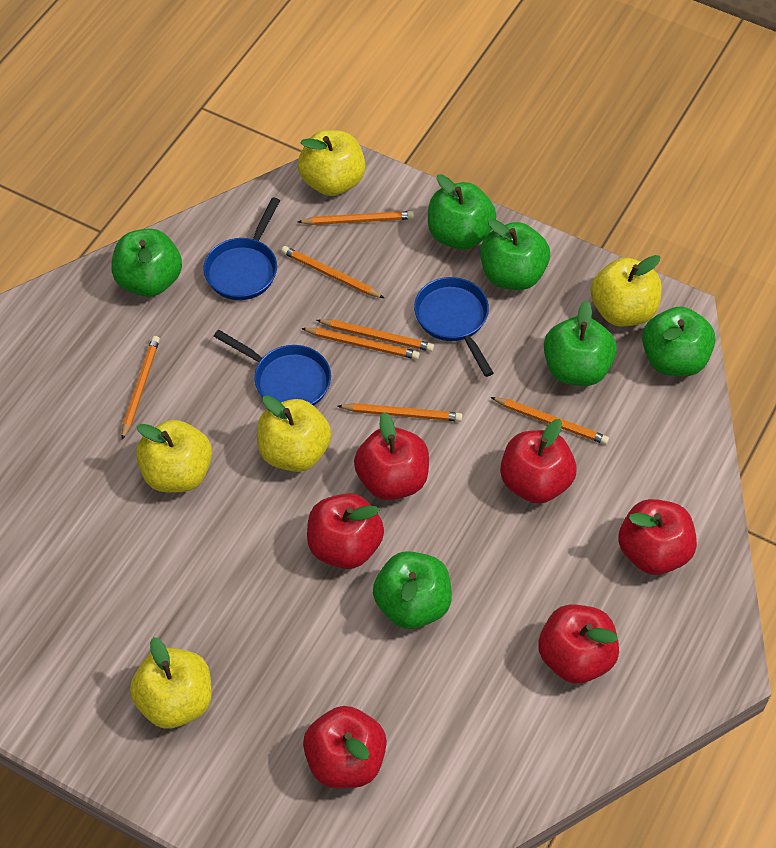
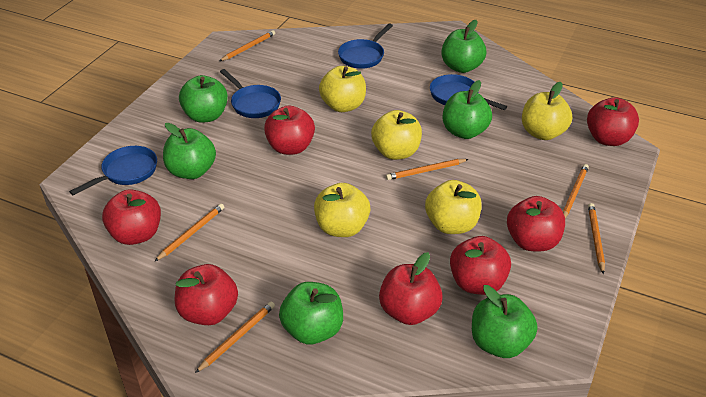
blue pan: 3 -> 4
orange pencil: 7 -> 6
red apple: 6 -> 7

